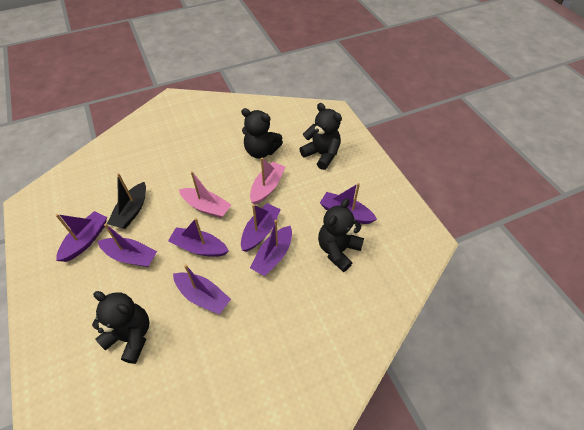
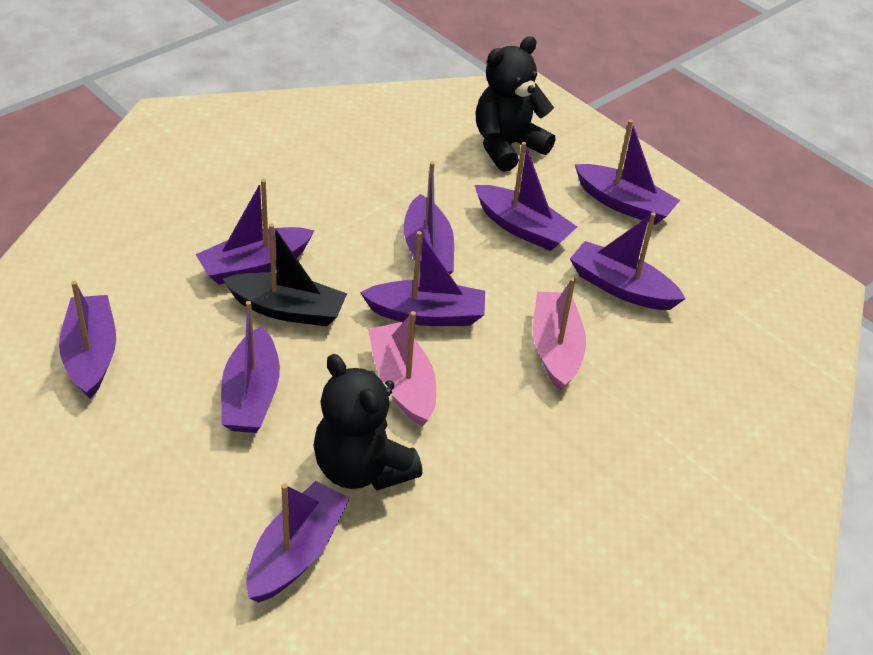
black teddy bear: 4 -> 2
purple boat: 7 -> 9

